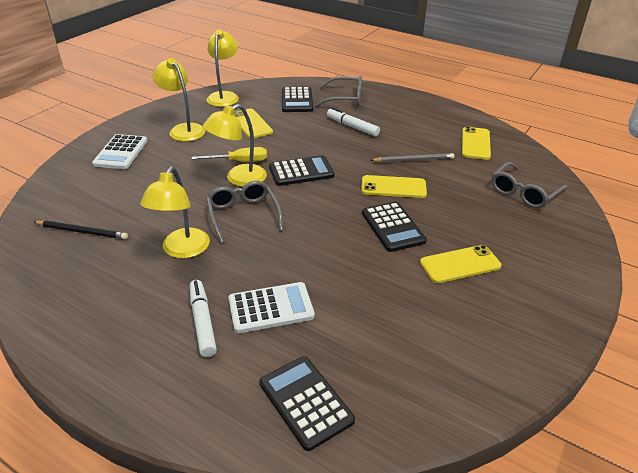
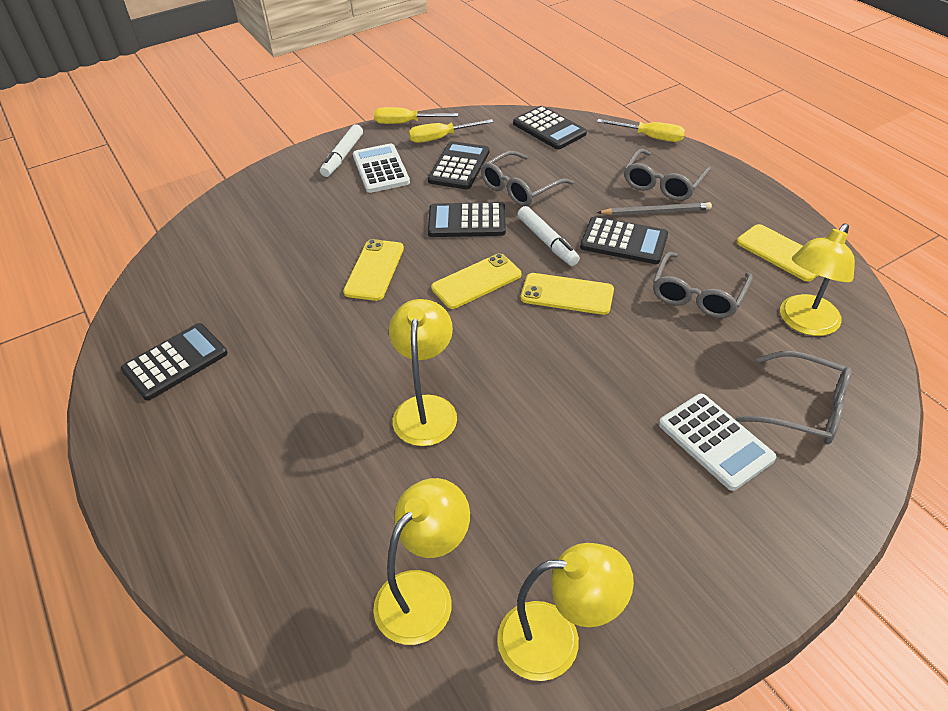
black calculator: 4 -> 5
black pencil: 1 -> 0
grey glasses: 3 -> 4
yellow screwdriver: 1 -> 3

